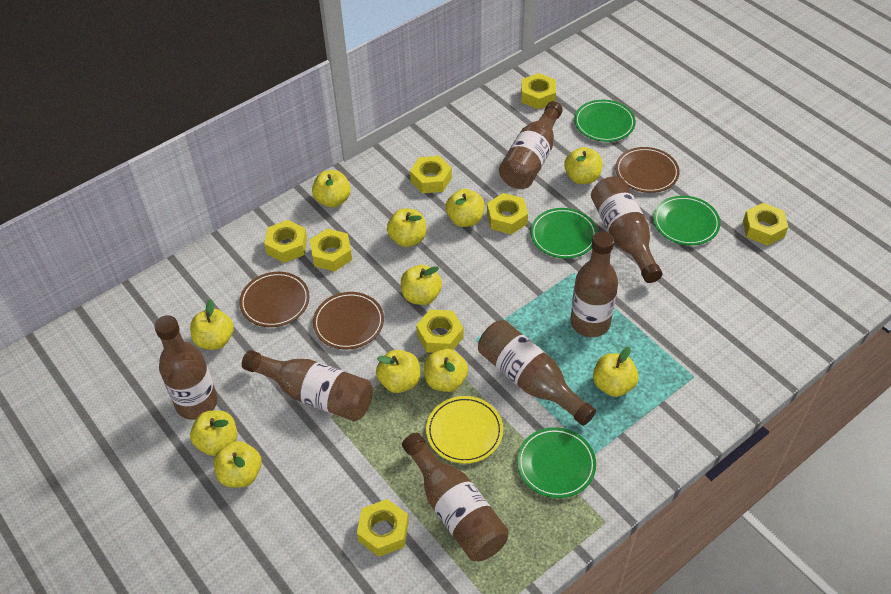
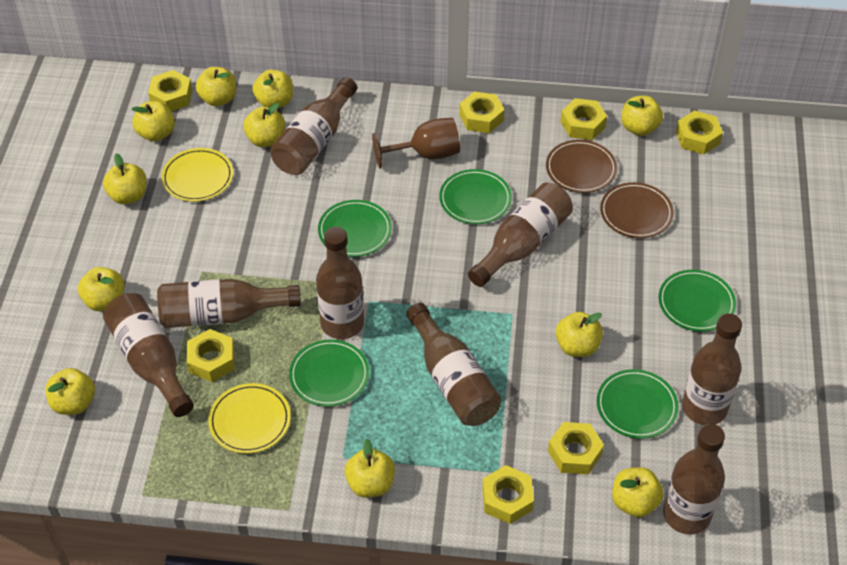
brown bottle: 7 -> 8
brown goblet: 0 -> 1
brown plate: 3 -> 2
green plate: 4 -> 5
yellow nut: 8 -> 7
yellow plate: 1 -> 2

